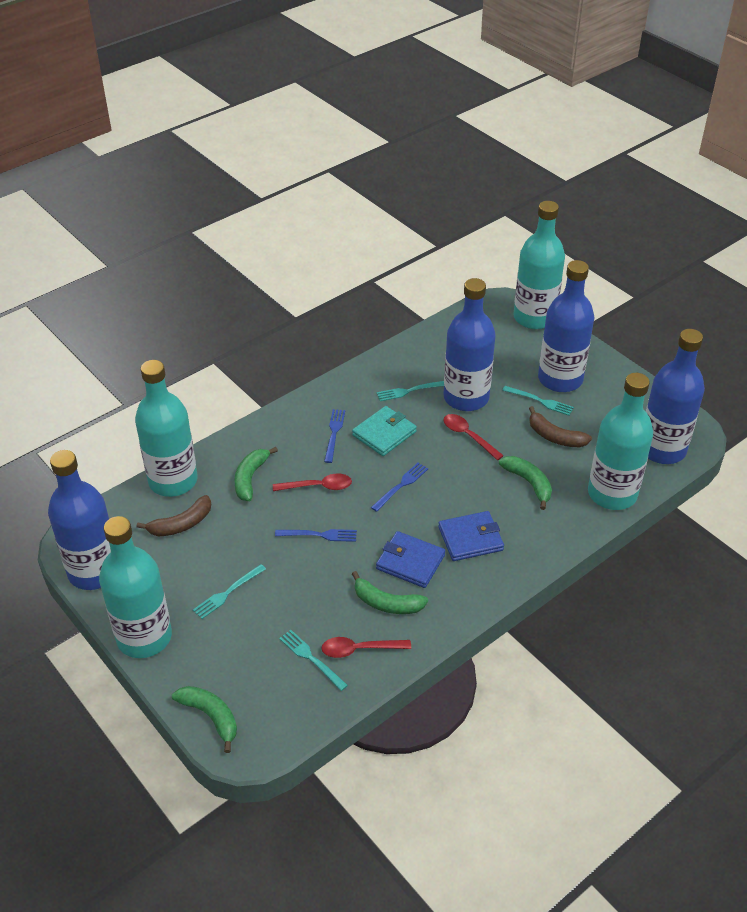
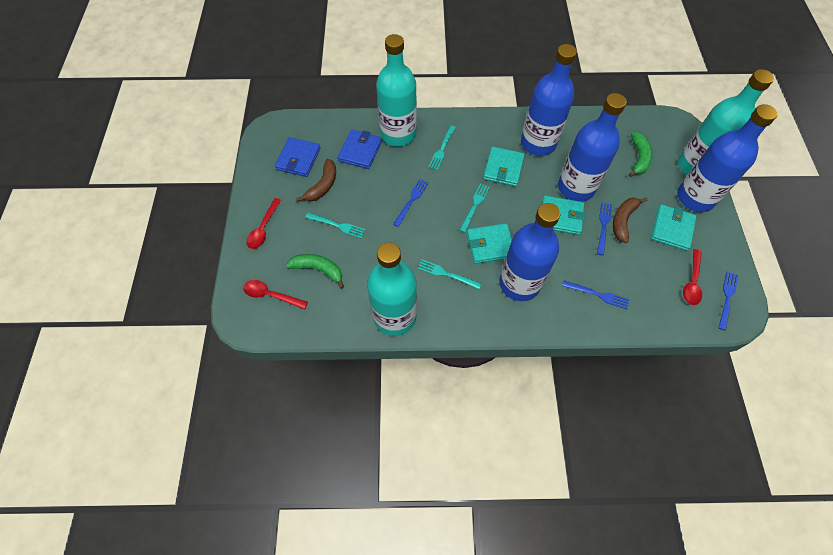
blue fork: 3 -> 4
green banana: 4 -> 2
turquoise bottle: 4 -> 3
turquoise wallet: 1 -> 4

